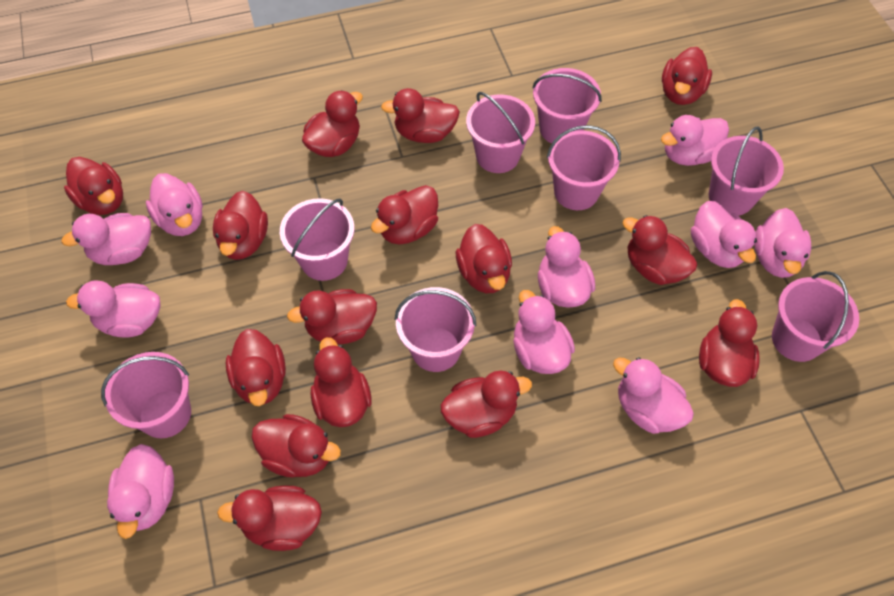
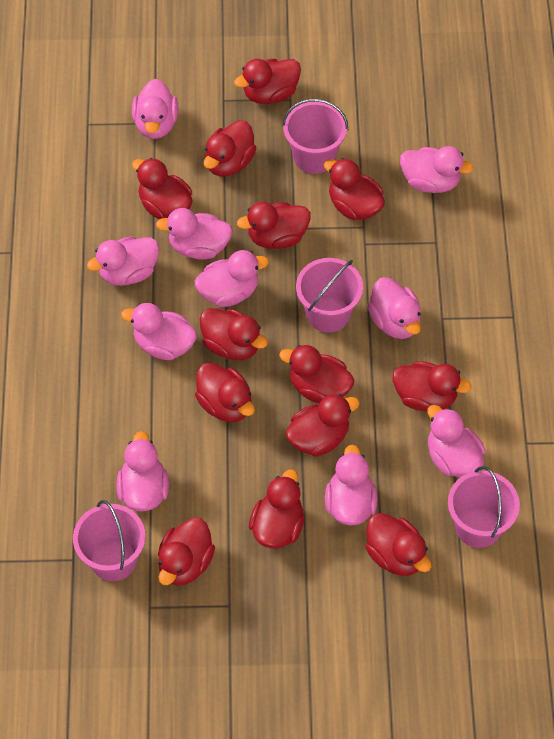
pink bucket: 8 -> 4
red duck: 15 -> 13

